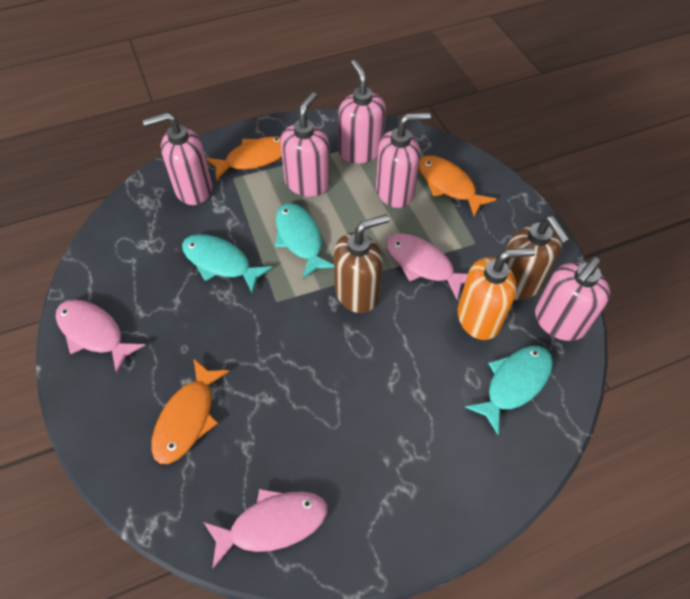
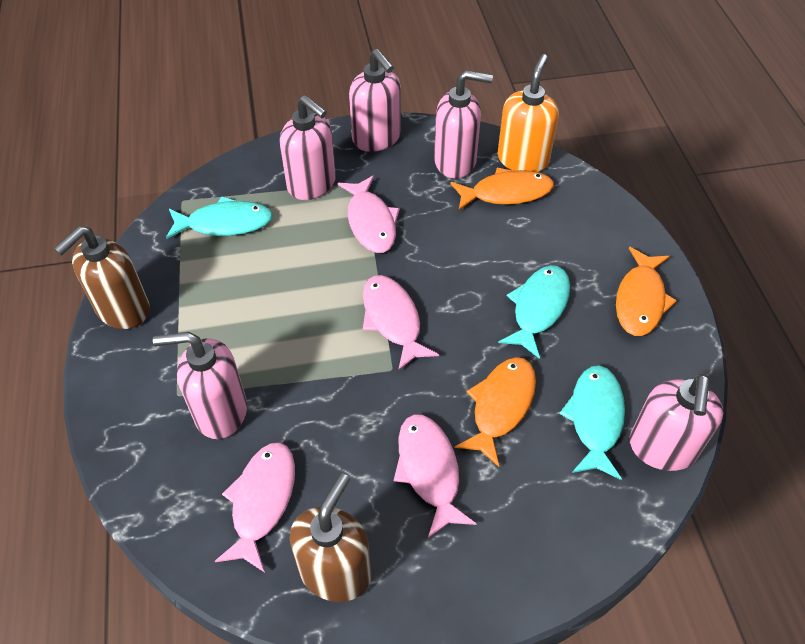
pink fish: 3 -> 4

